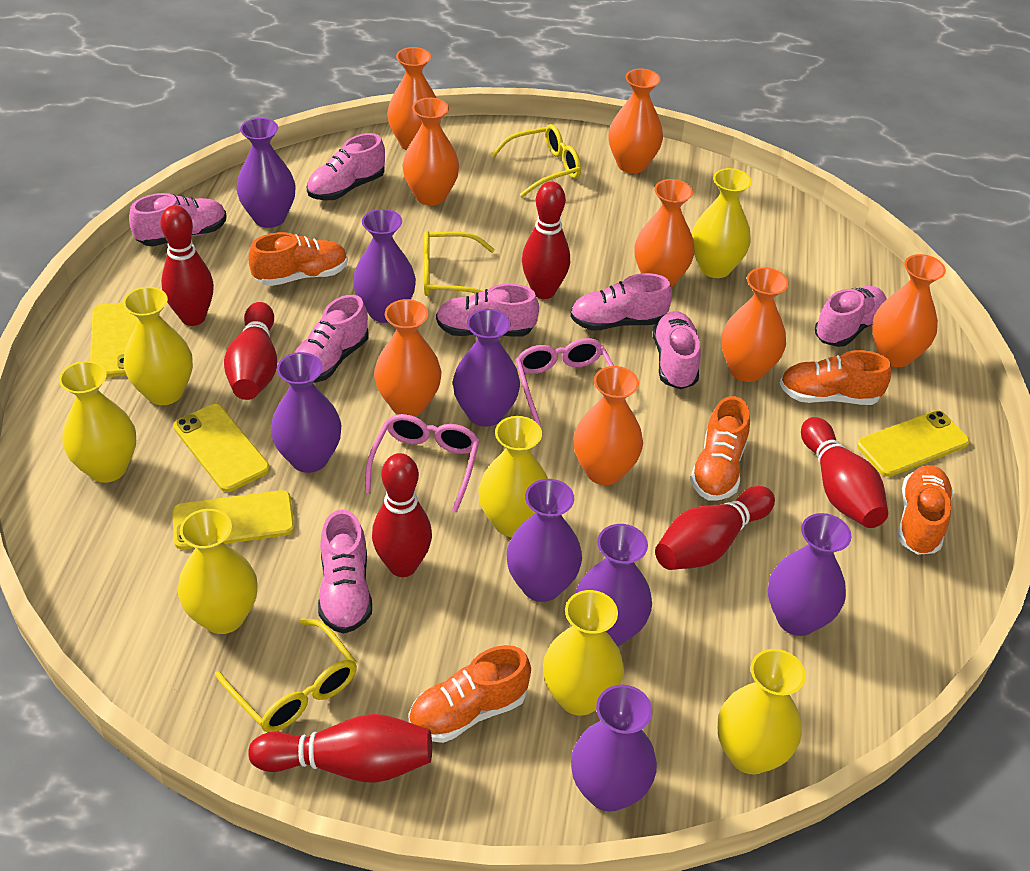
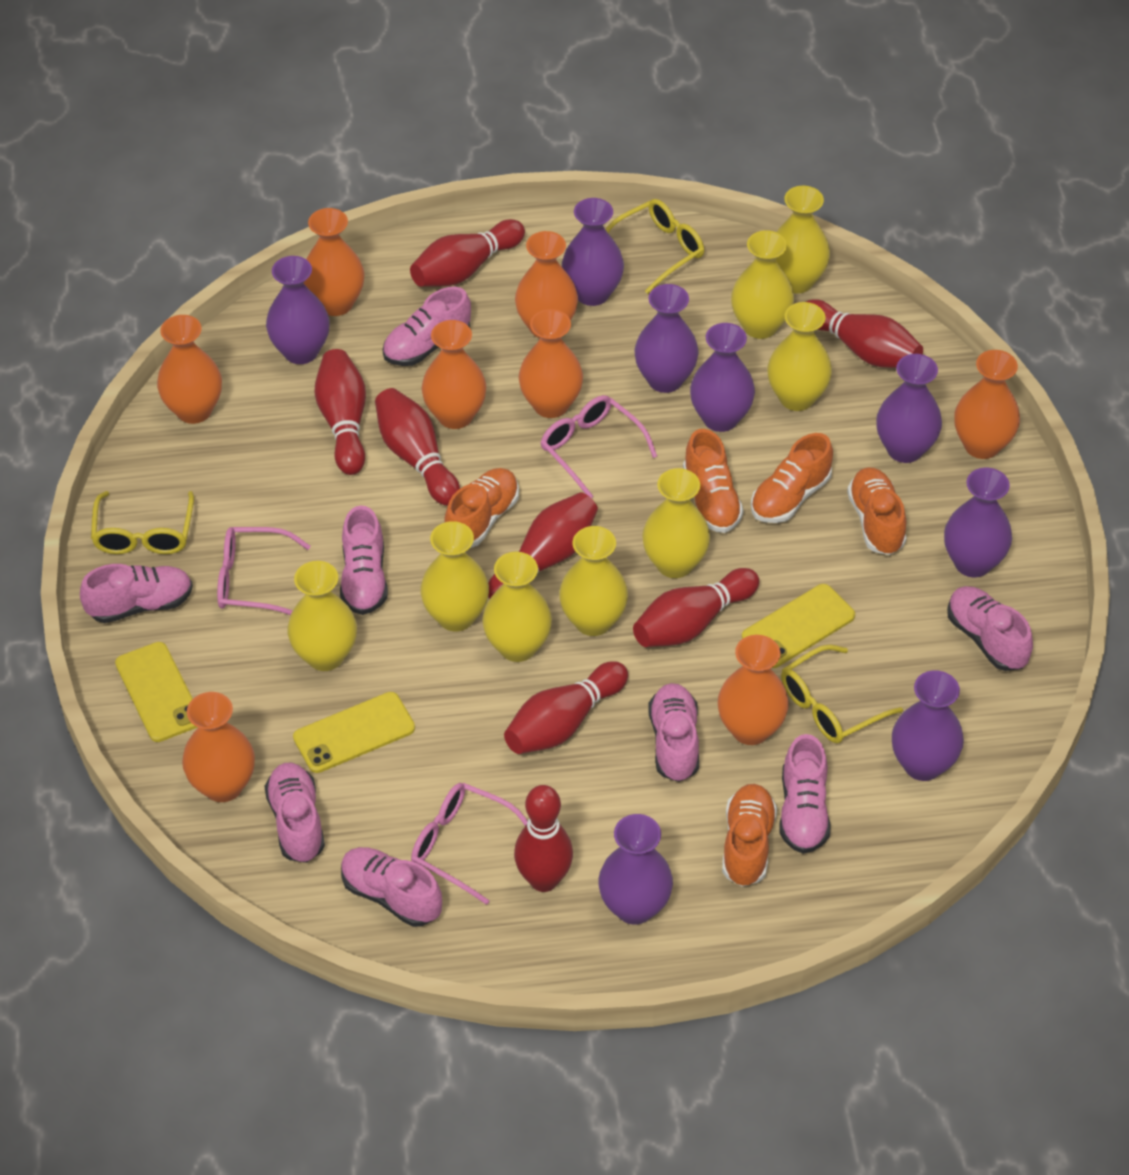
pink glasses: 2 -> 3
red bowling pin: 7 -> 8
yellow phone: 4 -> 3
yellow vase: 7 -> 8

